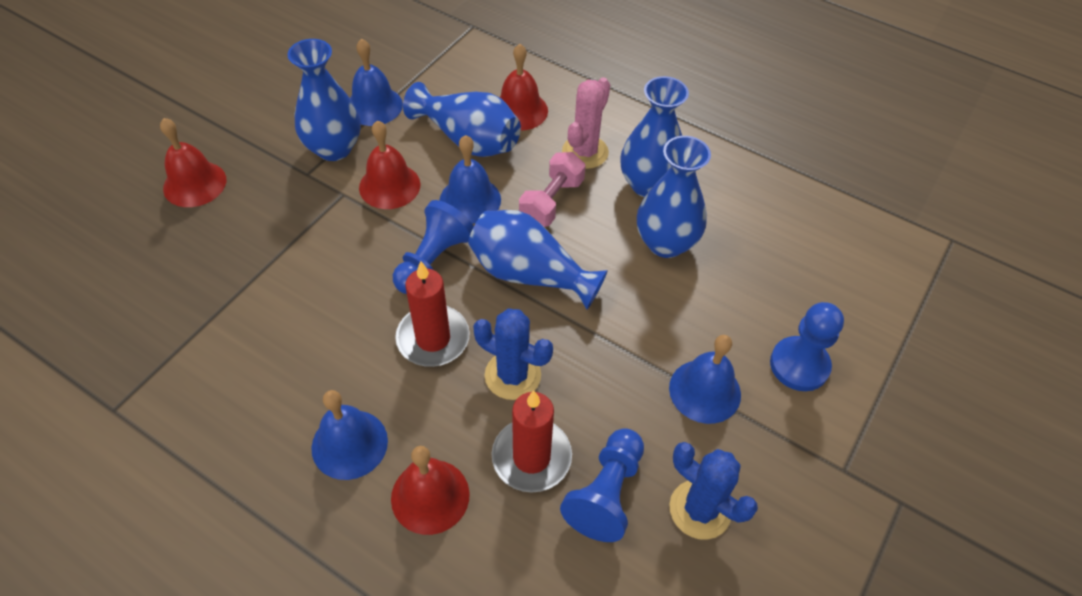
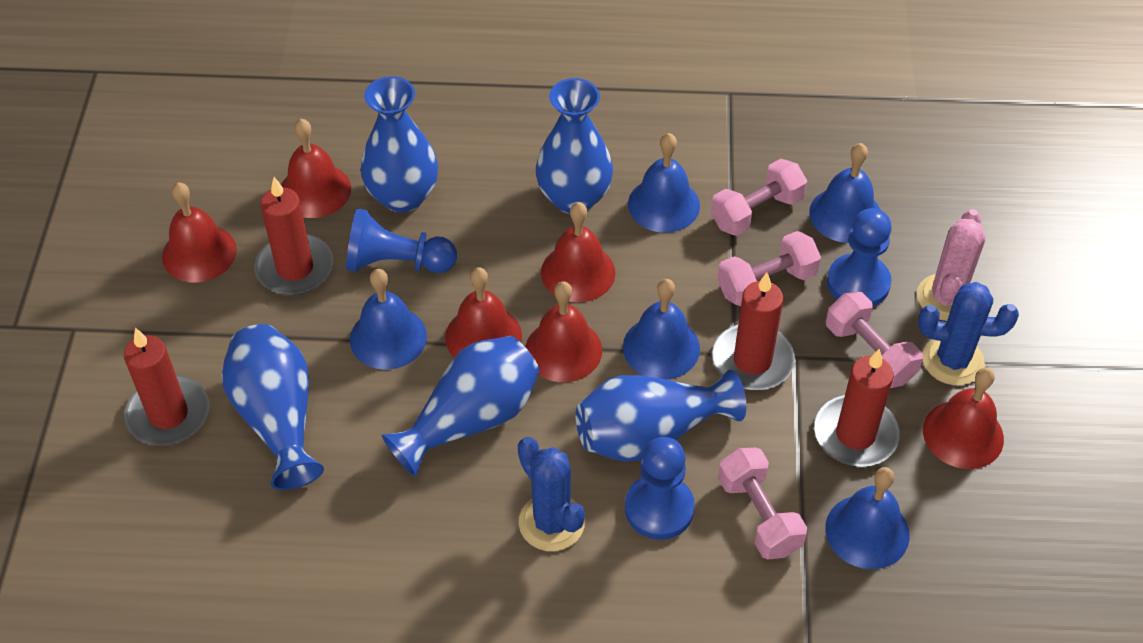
blue bell: 4 -> 5
pink dumbbell: 1 -> 4
red bell: 4 -> 6
red candle: 2 -> 4

